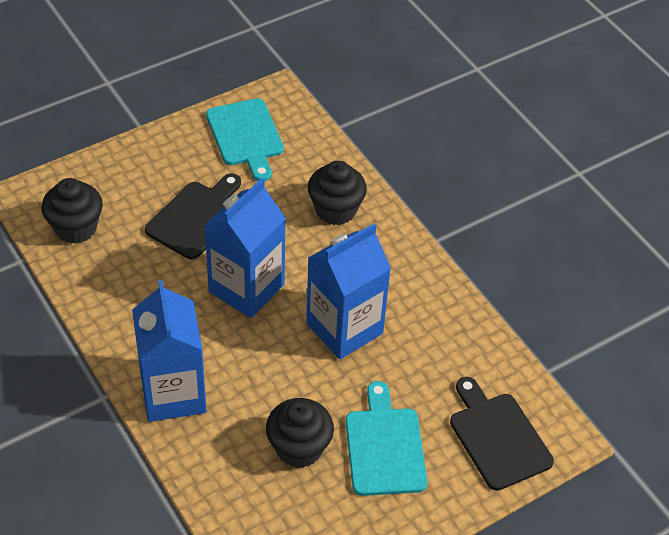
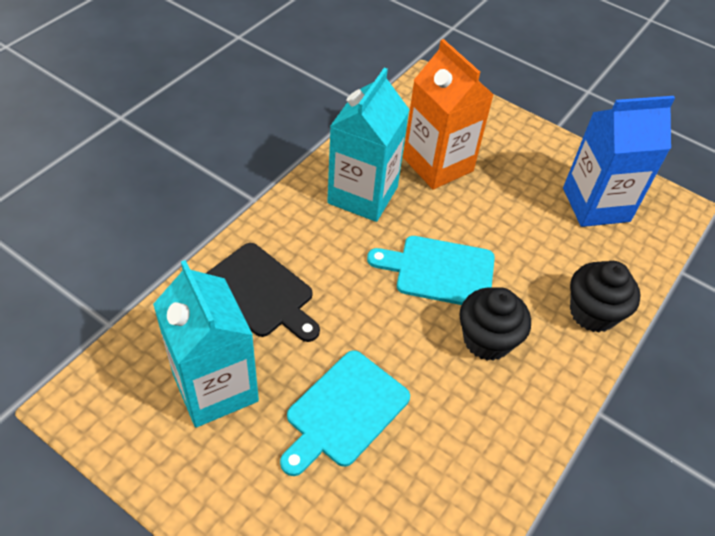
black cupcake: 3 -> 2
black cutting board: 2 -> 1
blue carton: 3 -> 1
orange carton: 0 -> 1
turquoise carton: 0 -> 2

